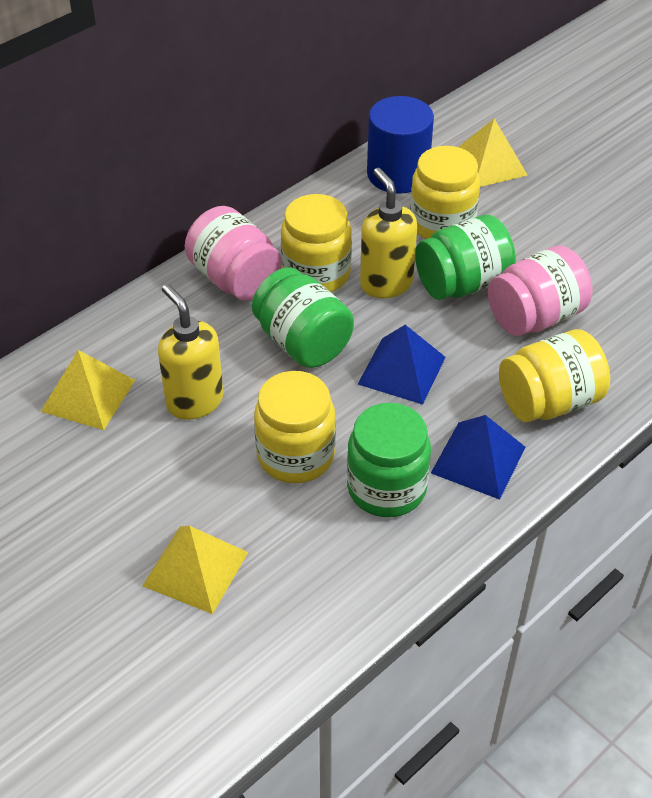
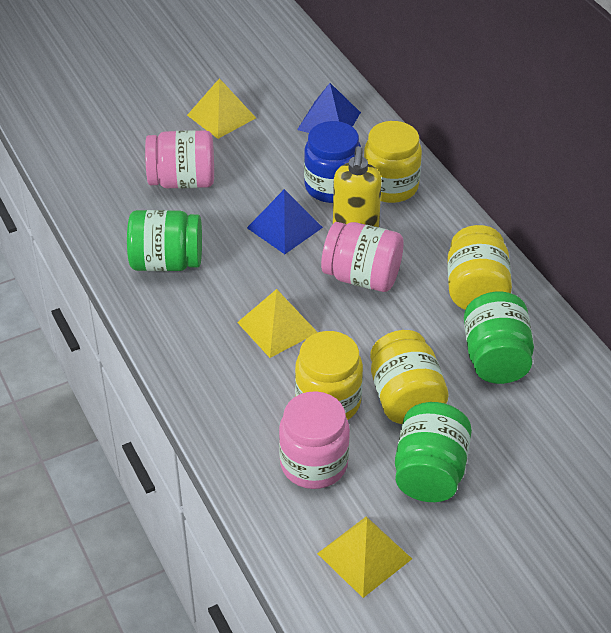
blue cylinder: 1 -> 0
blue jar: 0 -> 1
pink jar: 2 -> 3
yellow soap dispenser: 2 -> 1

